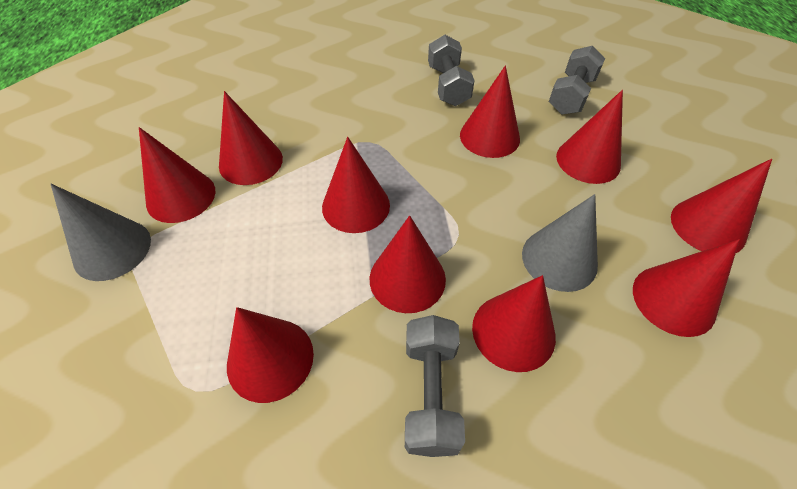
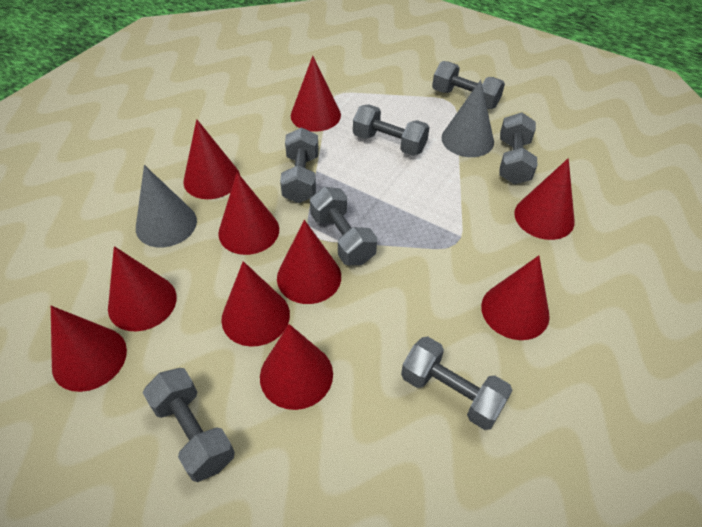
grey dumbbell: 3 -> 7

